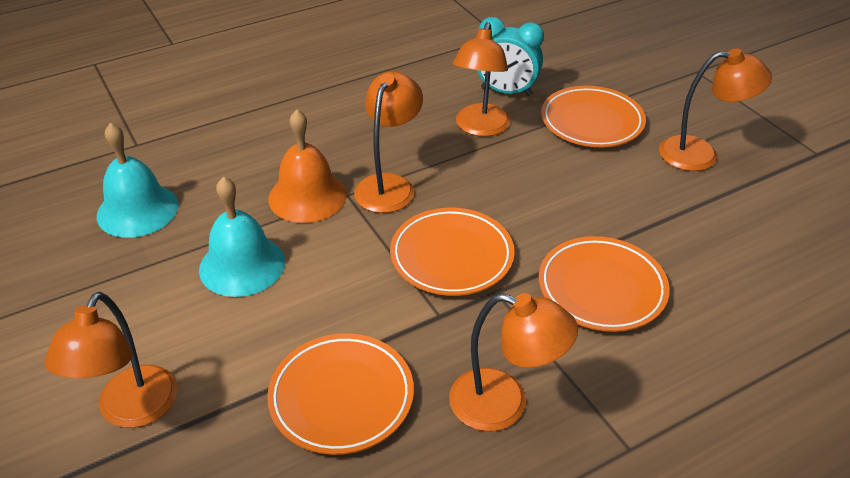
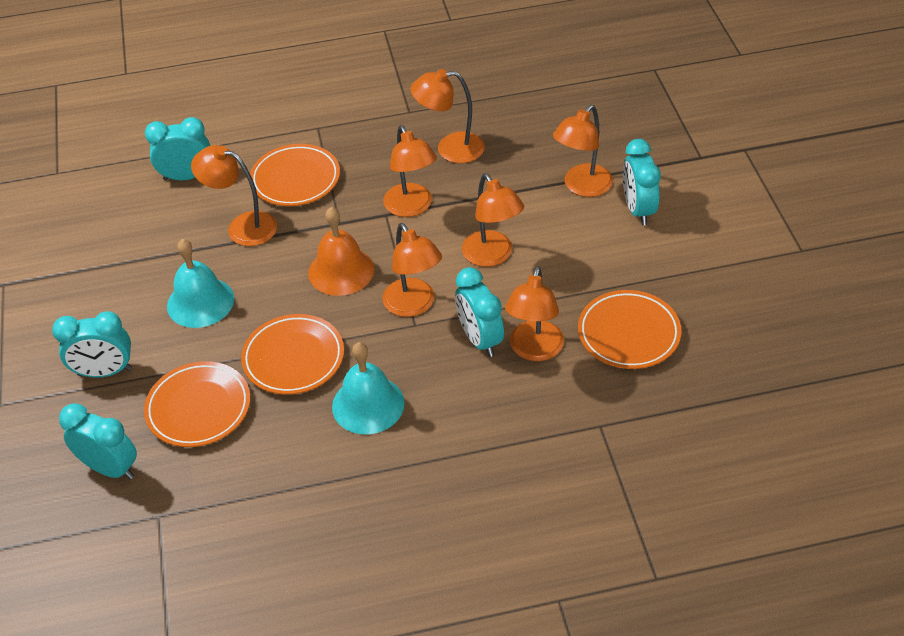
orange lamp: 5 -> 7
turquoise clock: 1 -> 5

